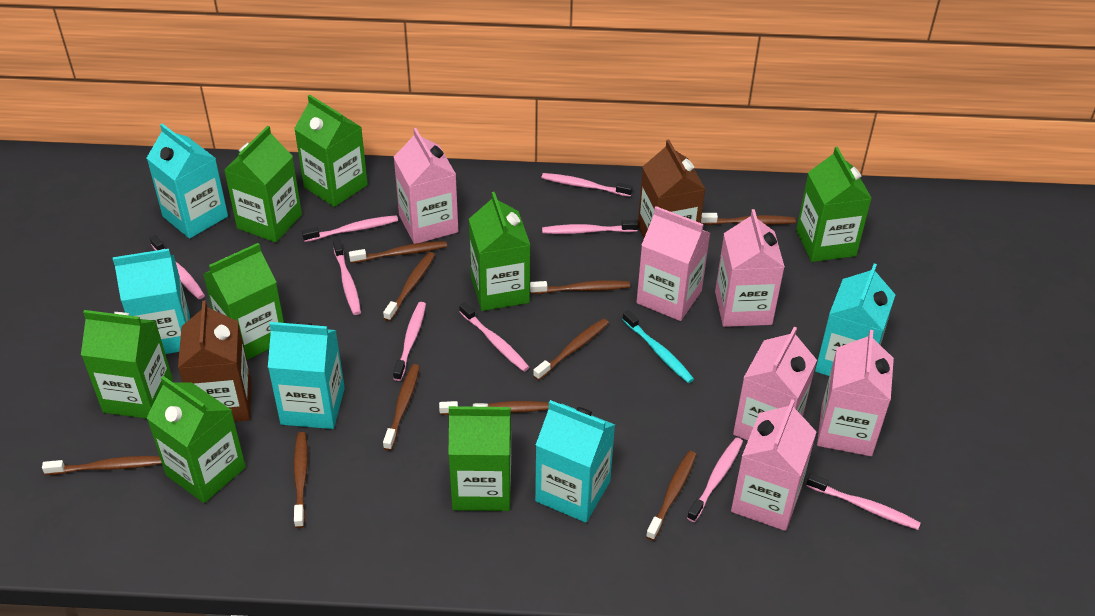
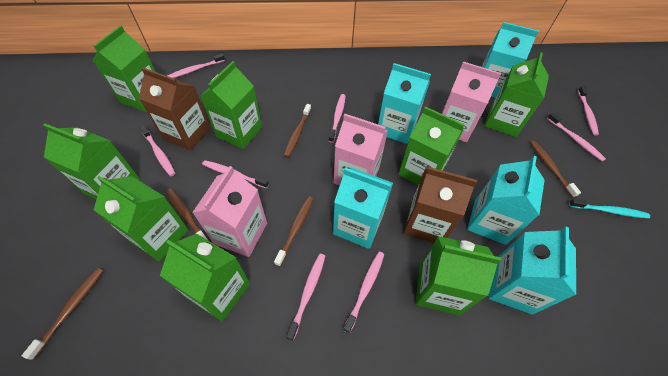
brown toothbrush: 10 -> 5
pink carton: 6 -> 3
pink toothbrush: 9 -> 8

